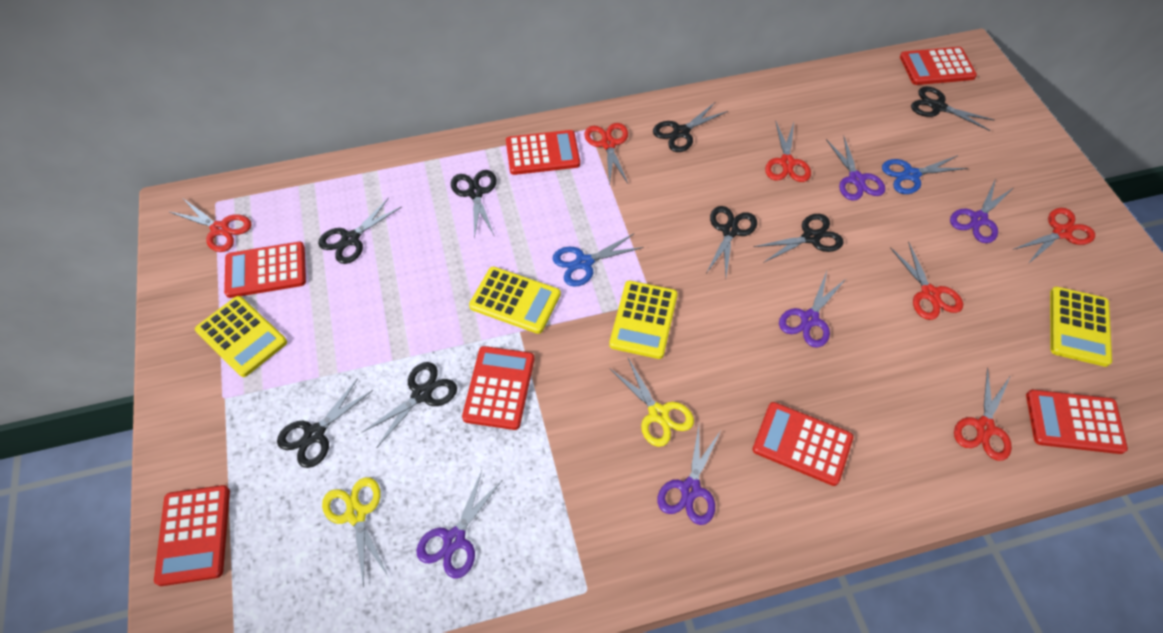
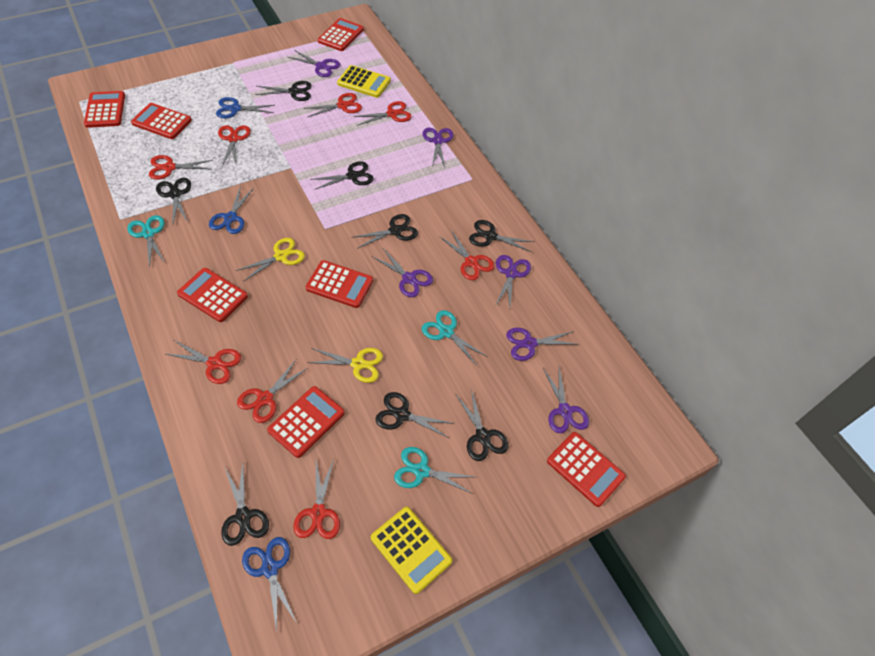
blue scissors: 2 -> 3
purple scissors: 5 -> 6
red scissors: 6 -> 8
turquoise scissors: 0 -> 3
yellow calculator: 4 -> 2

